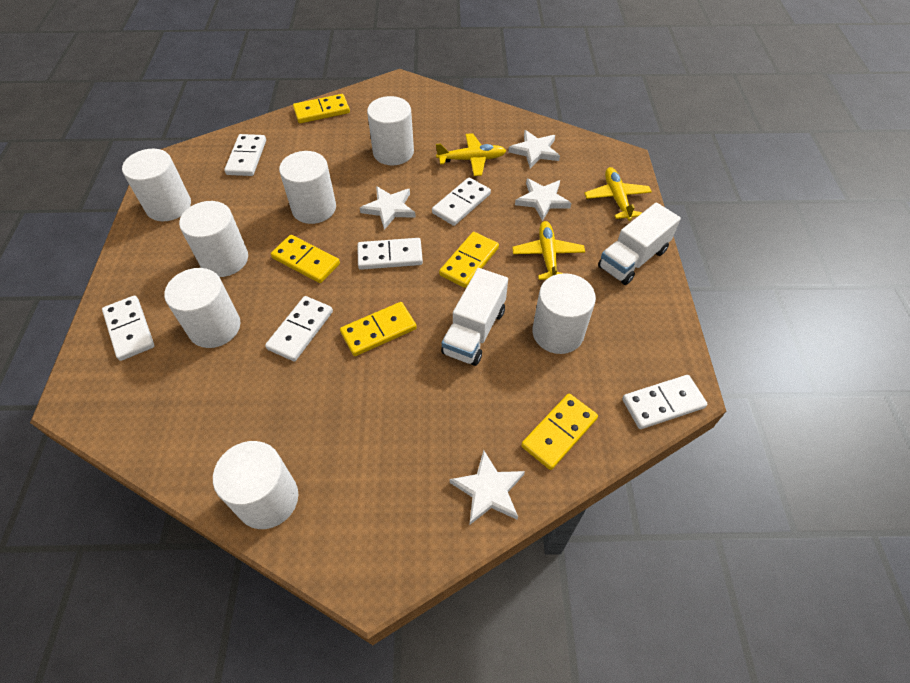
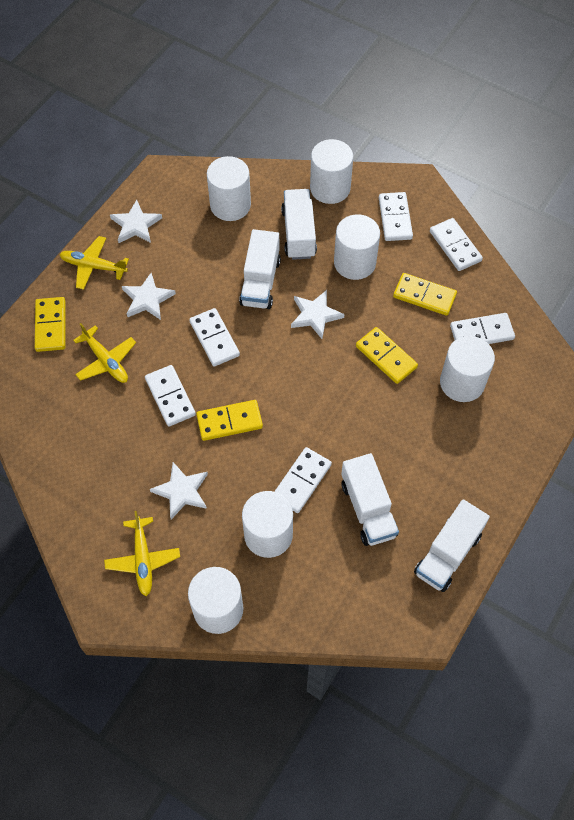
white cylinder: 7 -> 6
white truck: 2 -> 4
yellow domino: 5 -> 4

